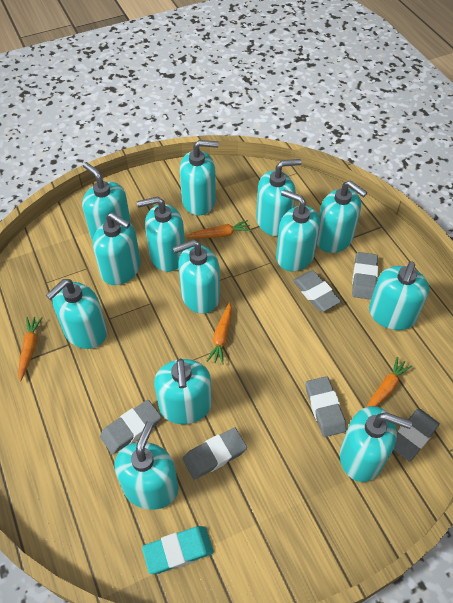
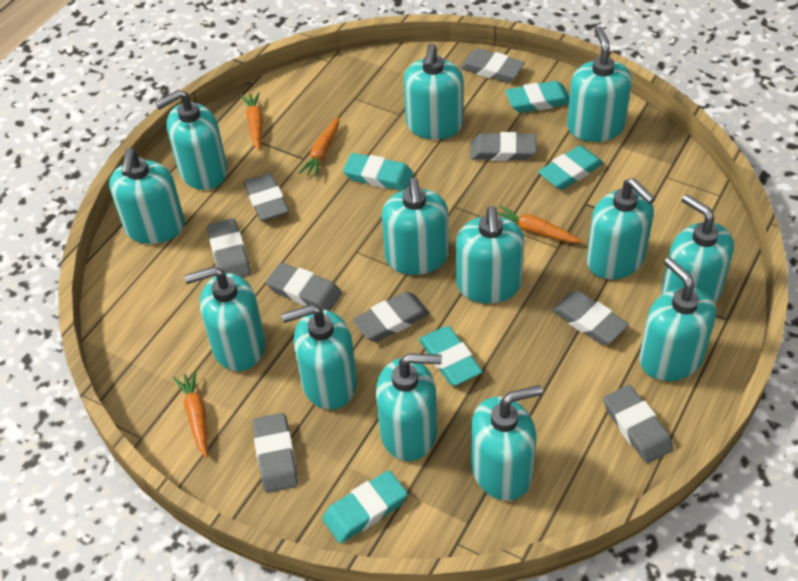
grey eraser: 6 -> 9
turquoise eraser: 1 -> 5

